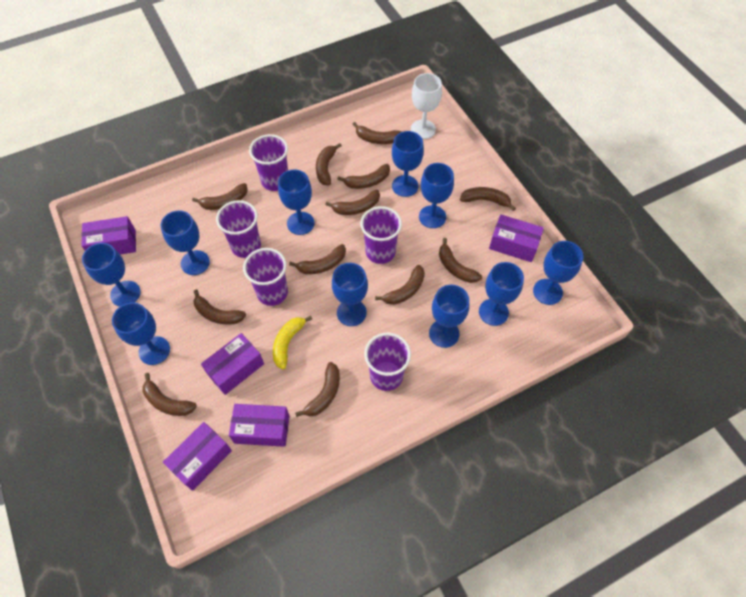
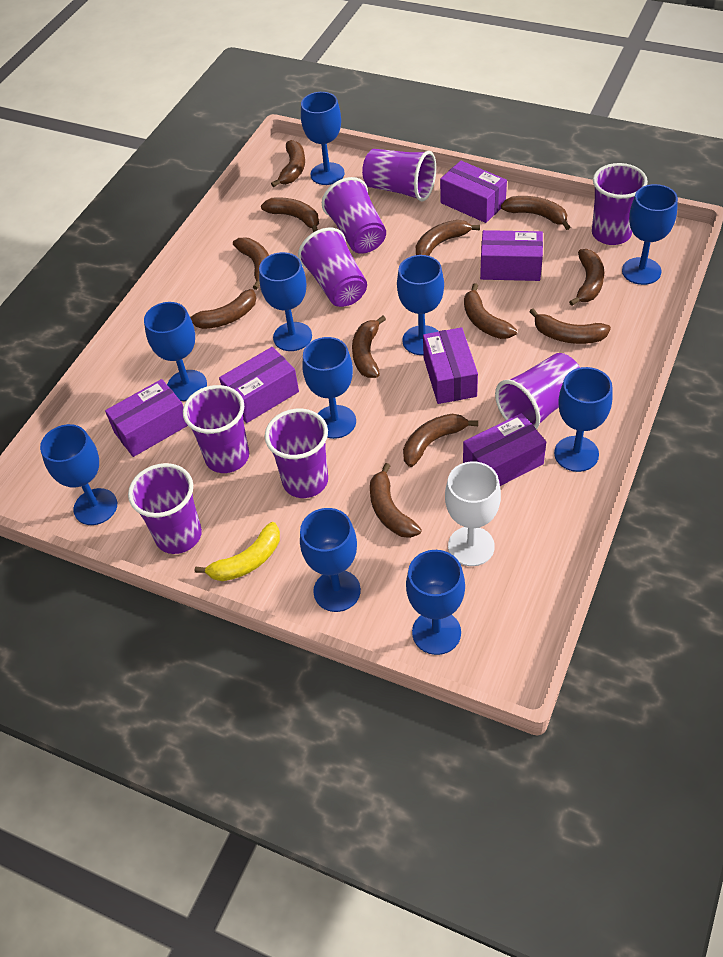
purple box: 5 -> 6
purple cup: 5 -> 8

